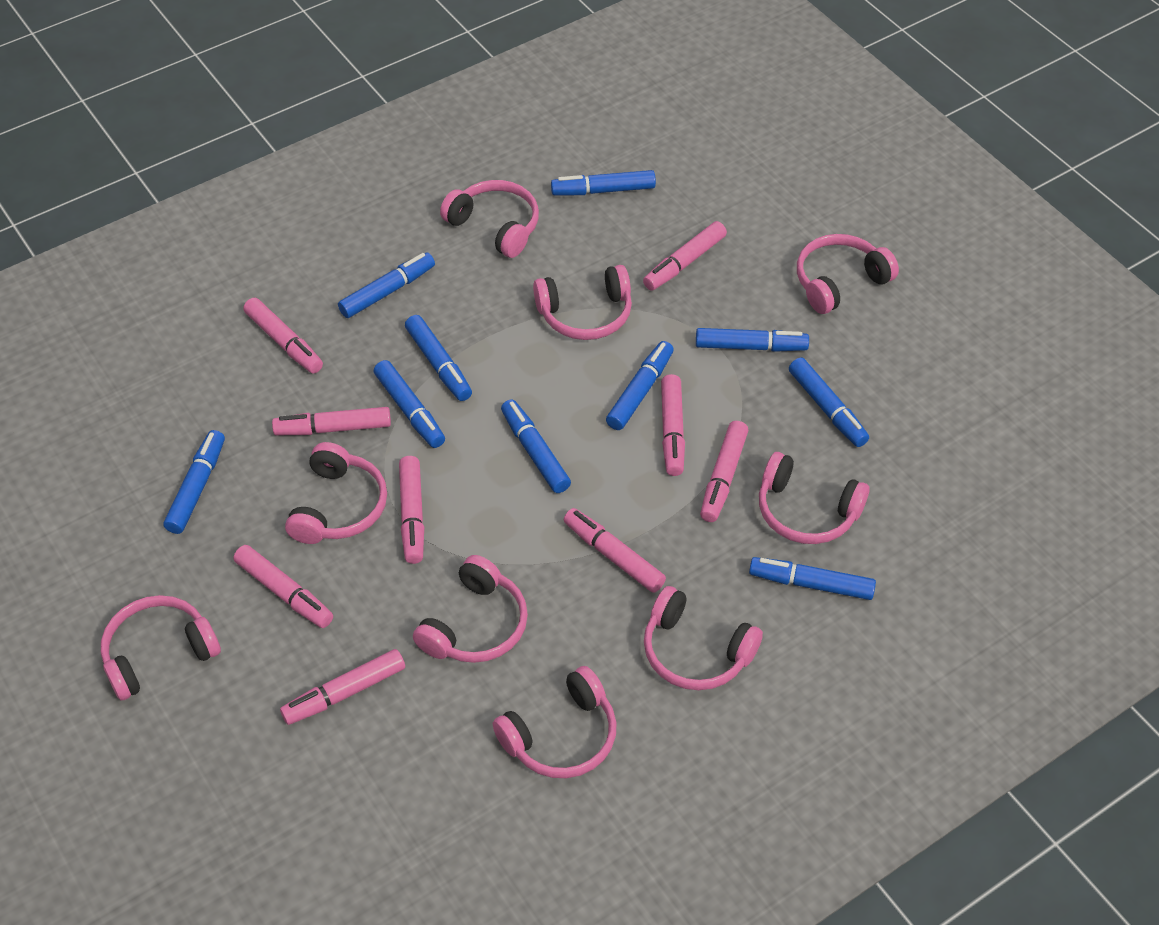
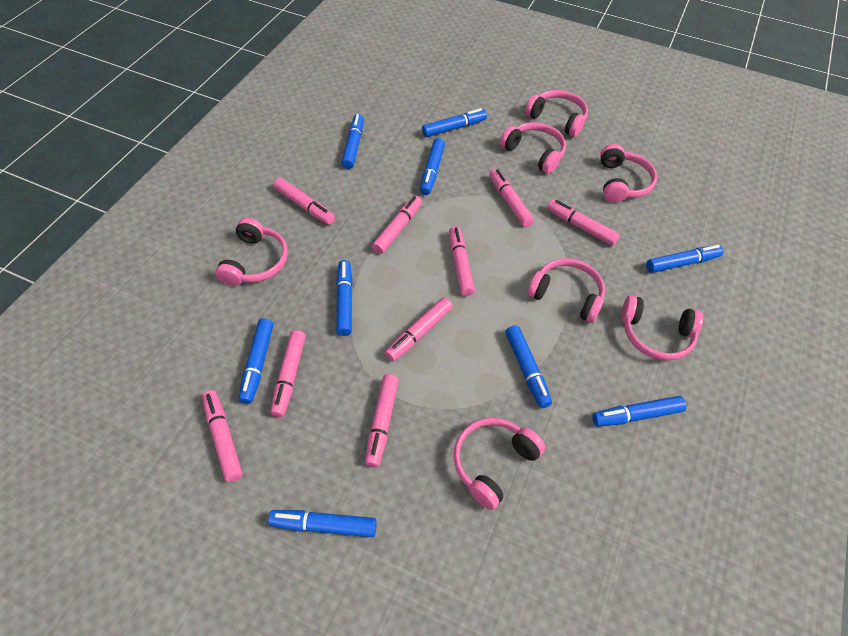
blue marker: 10 -> 9
pink headphones: 9 -> 7

